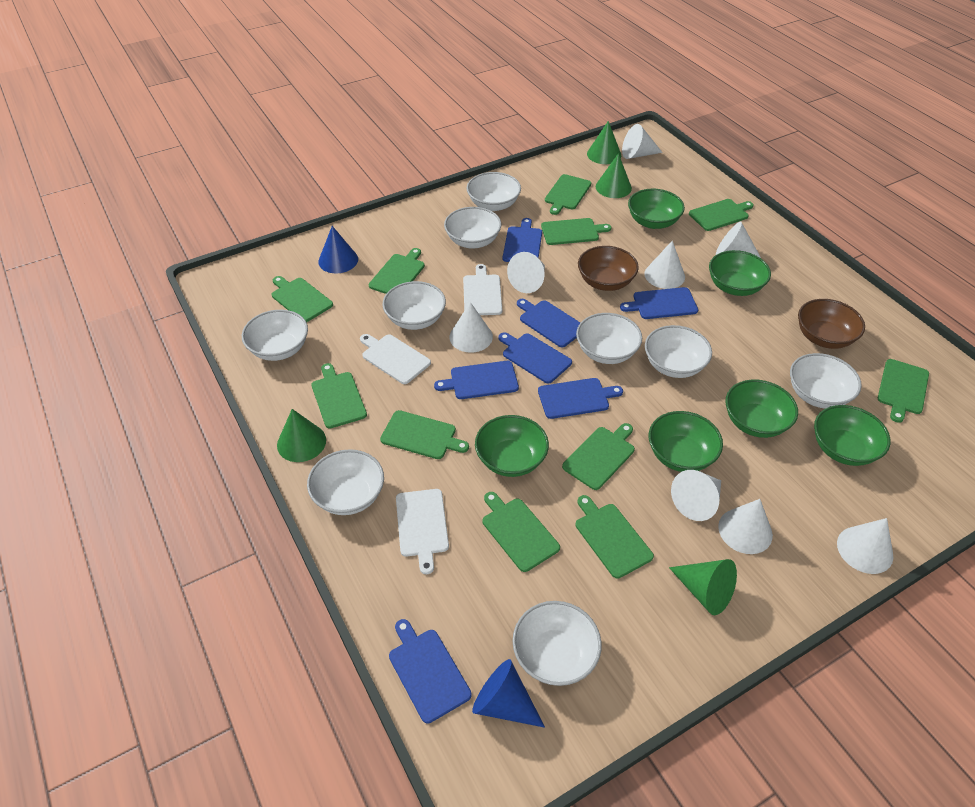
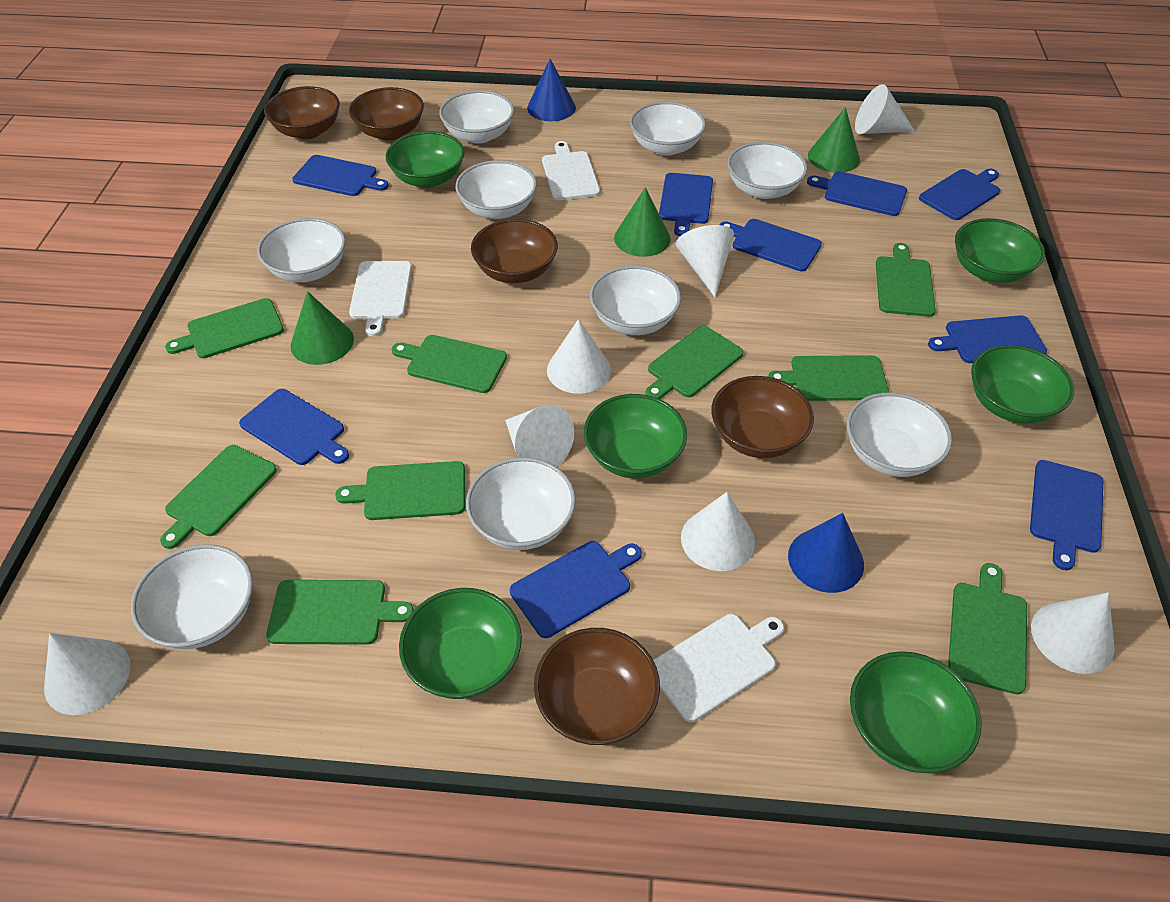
blue cutting board: 7 -> 9
brown bowl: 2 -> 5
green cone: 4 -> 3
green cutting board: 11 -> 9
white cone: 8 -> 7

